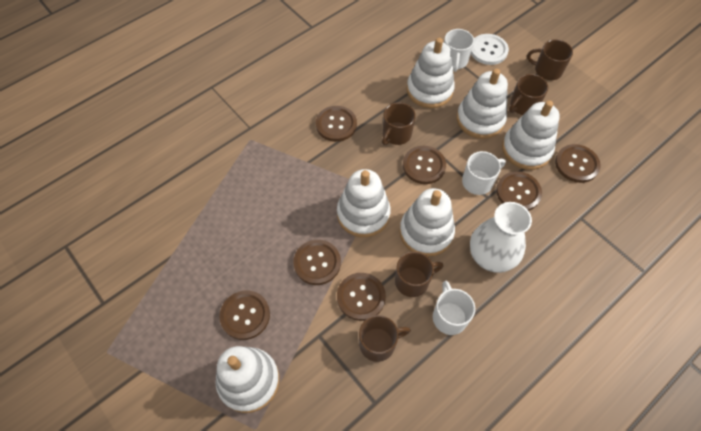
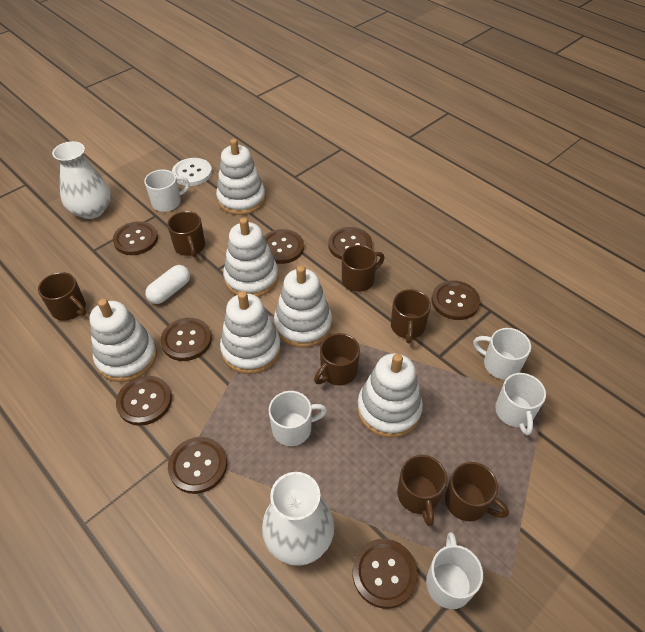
brown button: 7 -> 8
brown mug: 5 -> 7
white capsule: 0 -> 1
white mug: 3 -> 5
white vase: 1 -> 2

